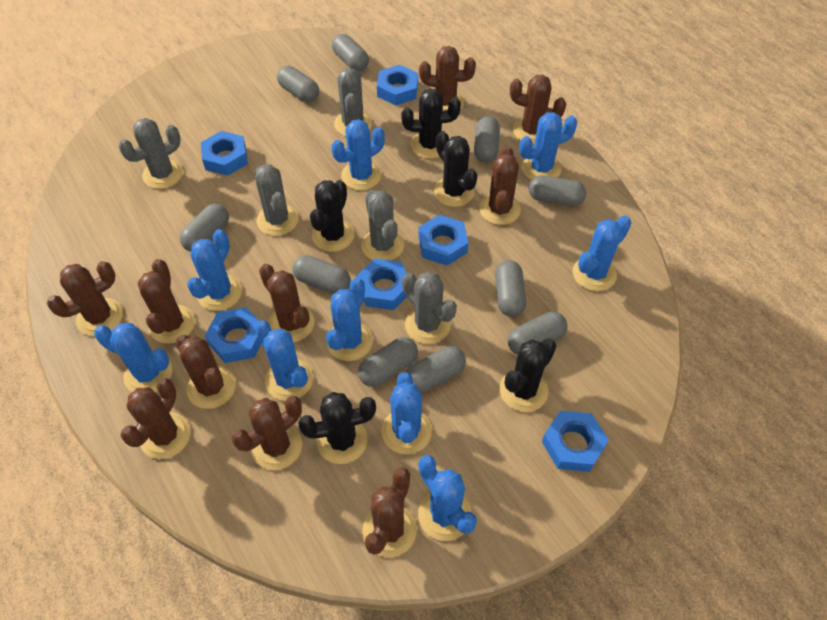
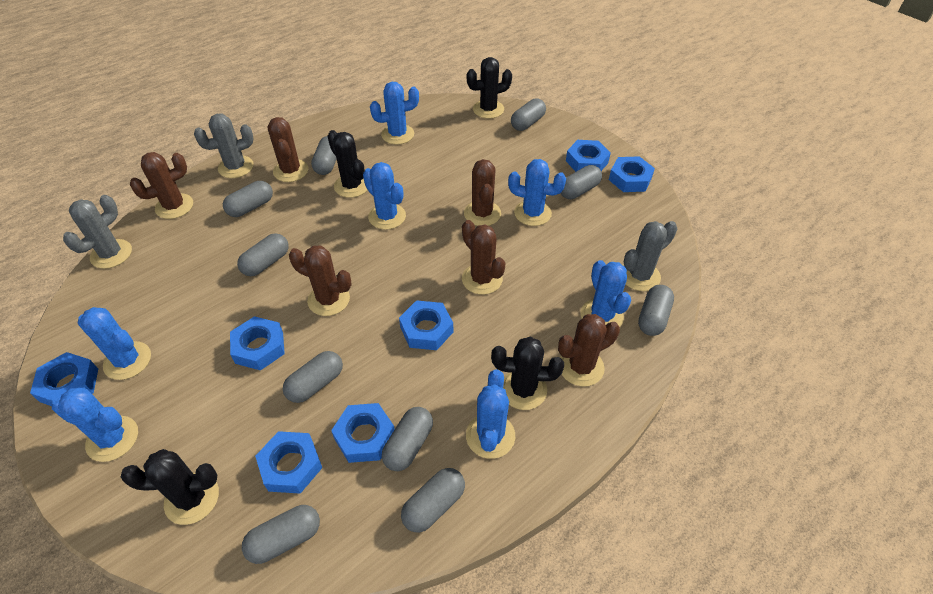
black cactus: 5 -> 4
blue cactus: 9 -> 7
blue nut: 6 -> 7
brown cactus: 10 -> 6
grey cactus: 5 -> 3

